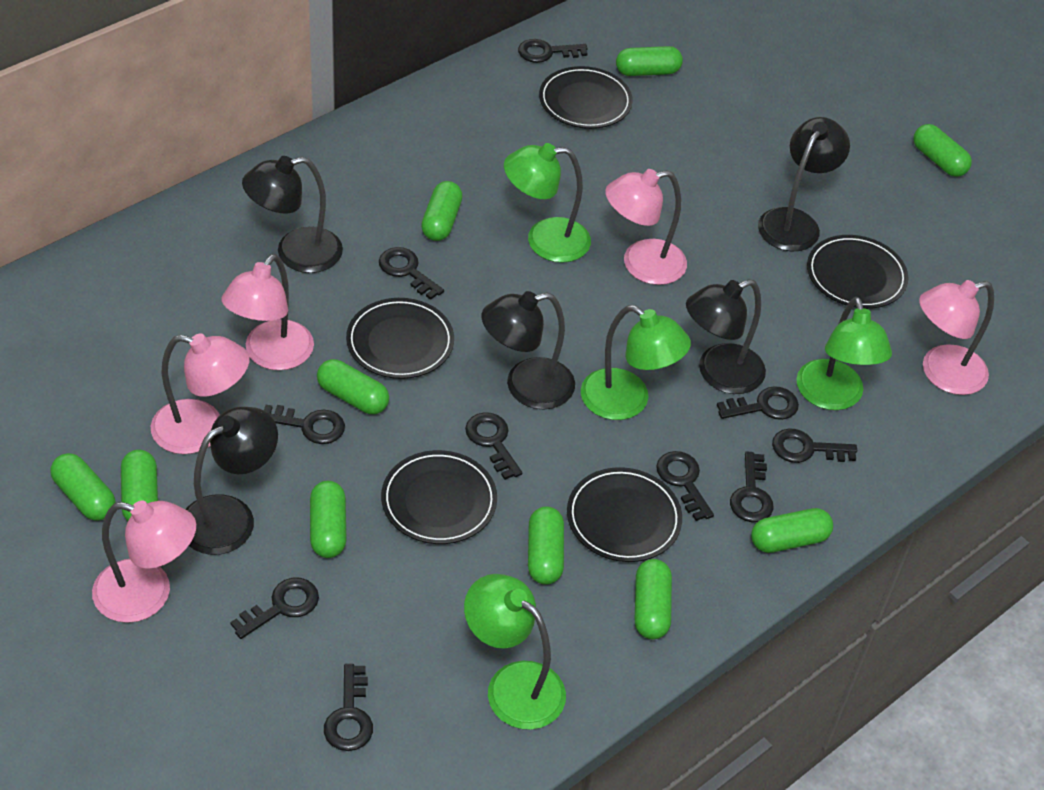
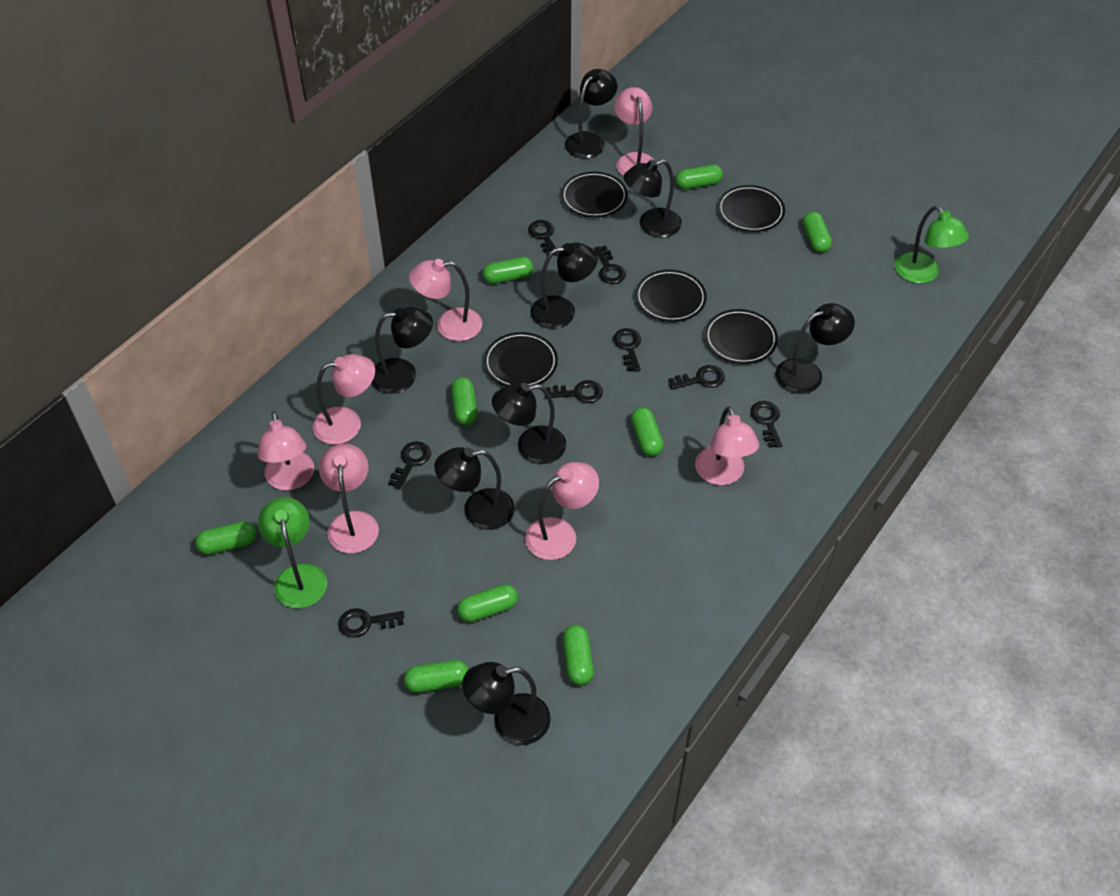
black key: 10 -> 8
black lamp: 5 -> 8
green capsule: 10 -> 9
green lamp: 4 -> 2
pink lamp: 5 -> 7

